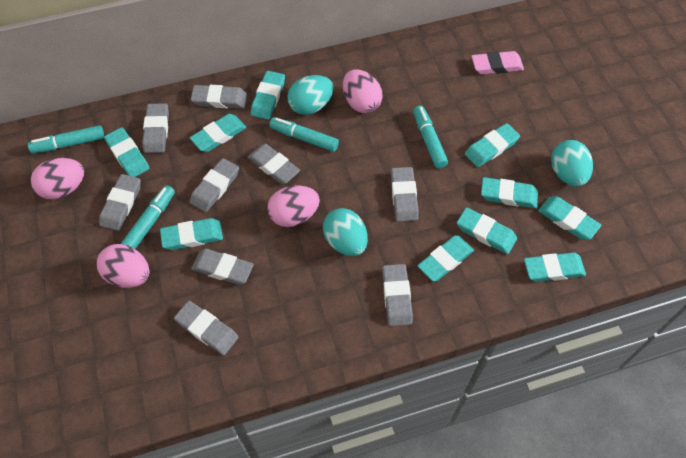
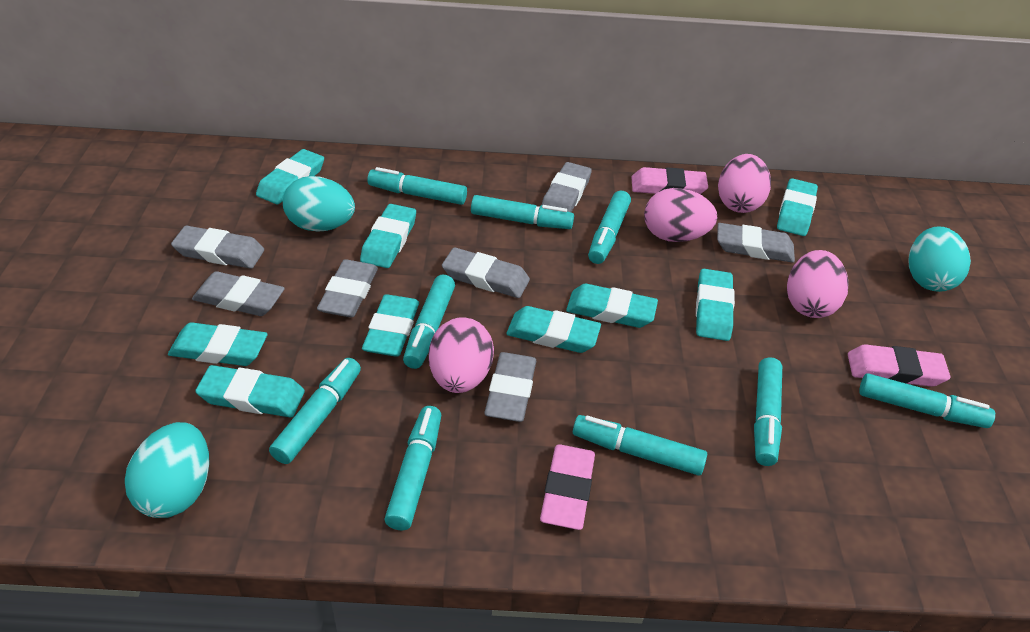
grey eraser: 9 -> 7
pink eraser: 1 -> 3
turquoise eraser: 10 -> 9
turquoise marker: 4 -> 9

